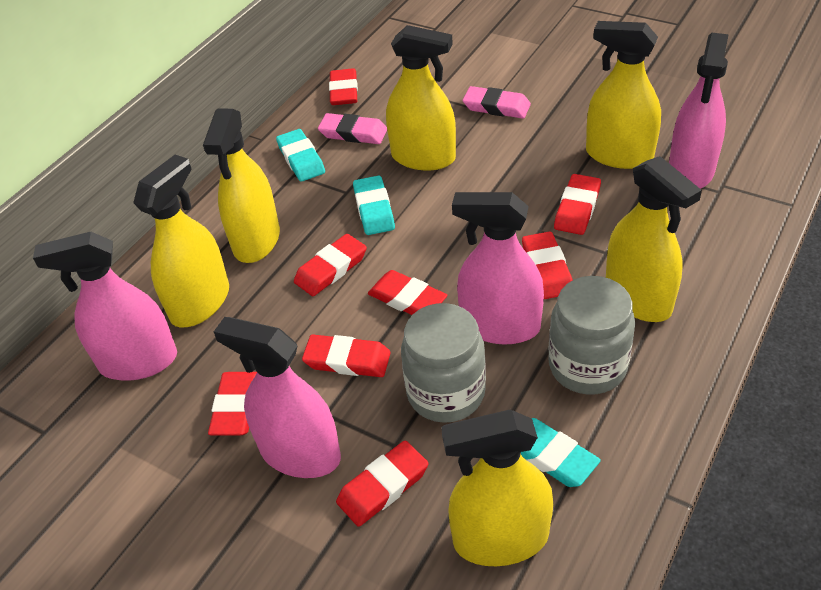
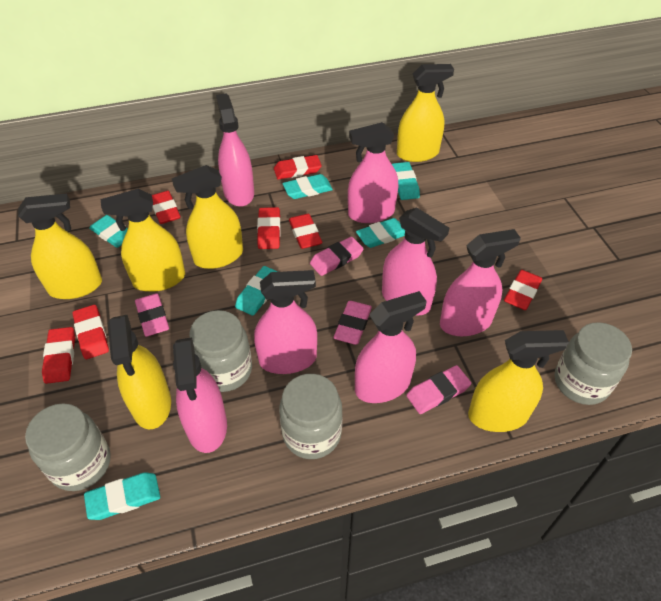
grey jar: 2 -> 4
pink eraser: 2 -> 4
pink spray bottle: 4 -> 7
red eraser: 8 -> 7
turquoise eraser: 3 -> 6

